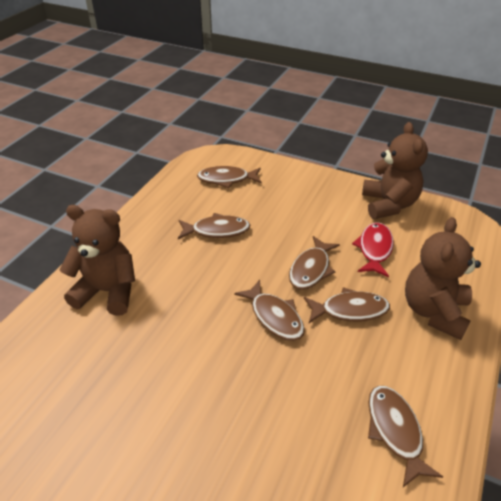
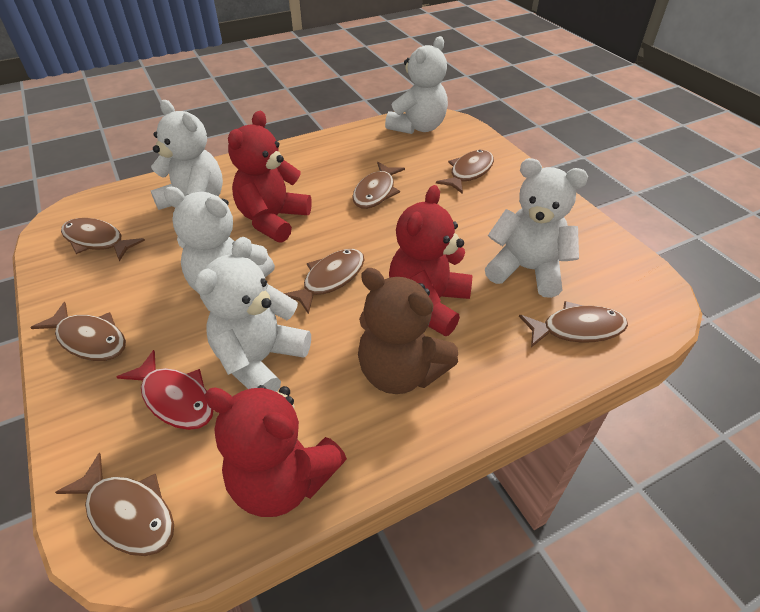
brown fish: 6 -> 7
brown teddy bear: 3 -> 1
red teddy bear: 0 -> 3
white teddy bear: 0 -> 5

